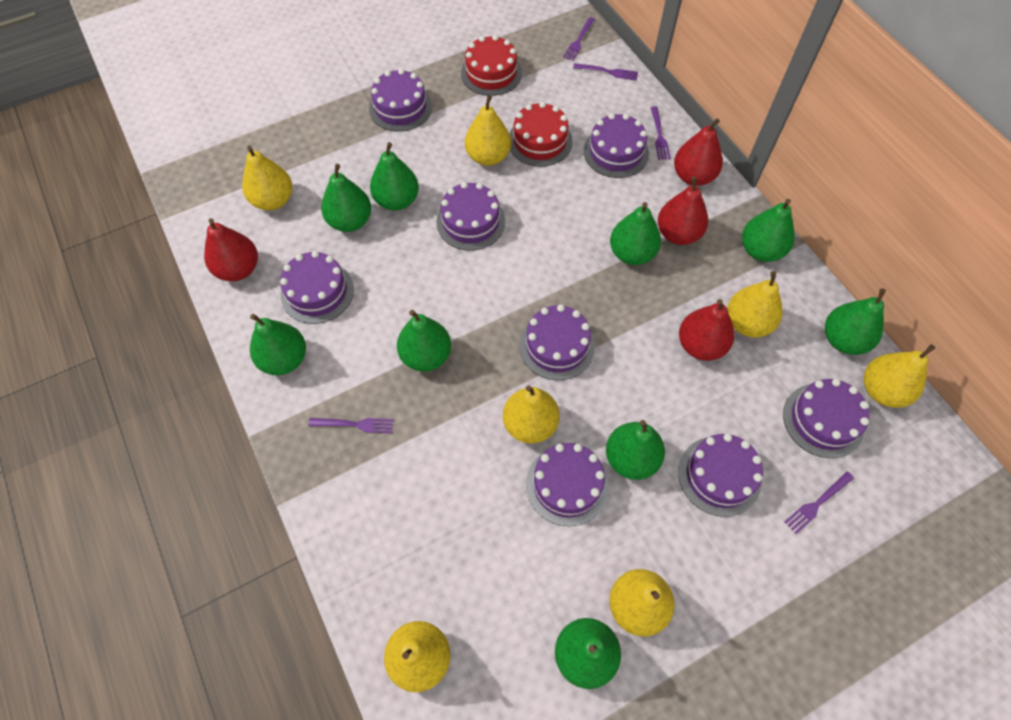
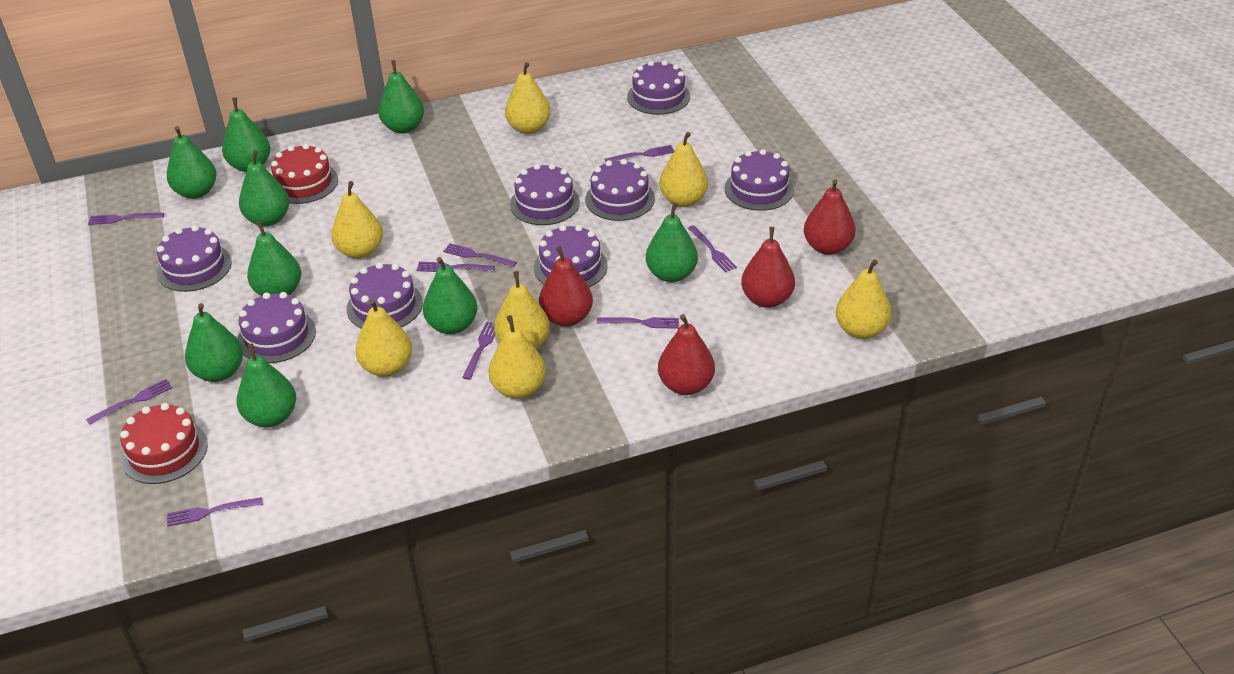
purple fork: 5 -> 9

